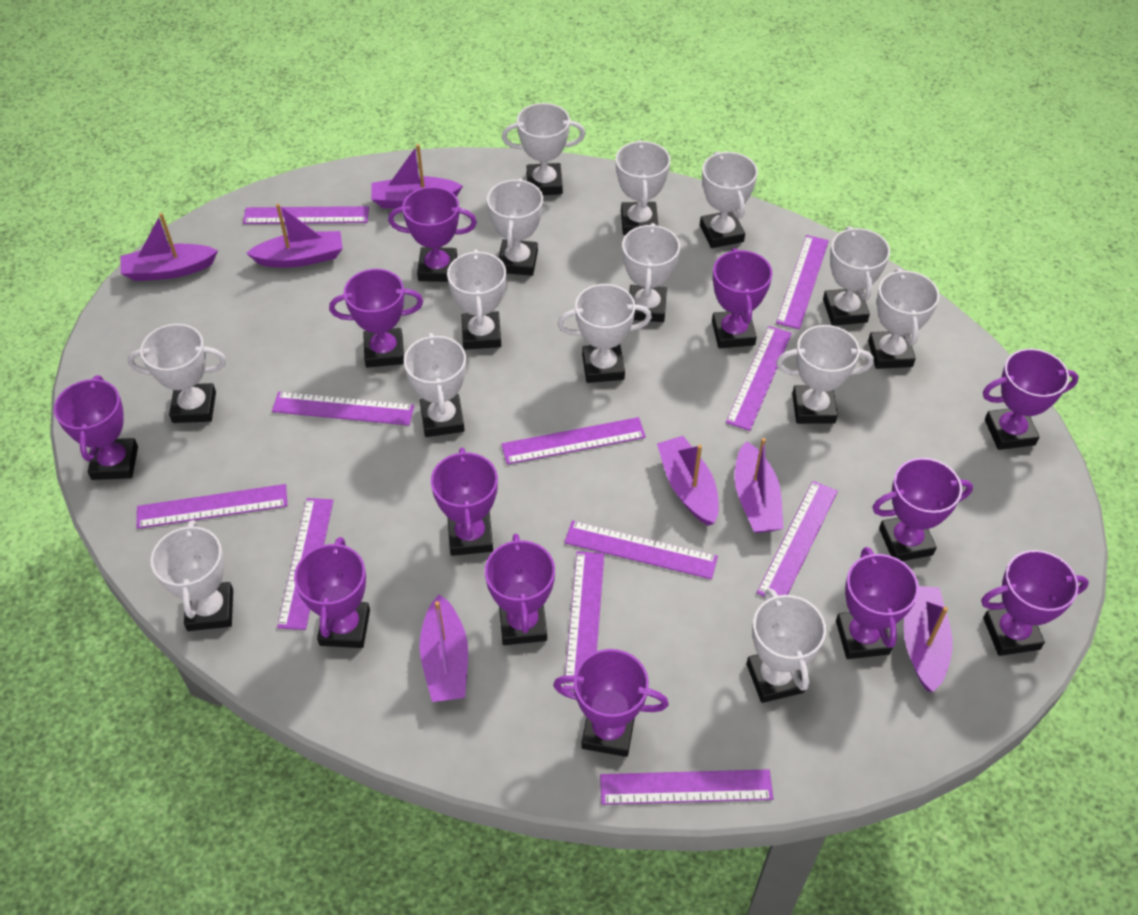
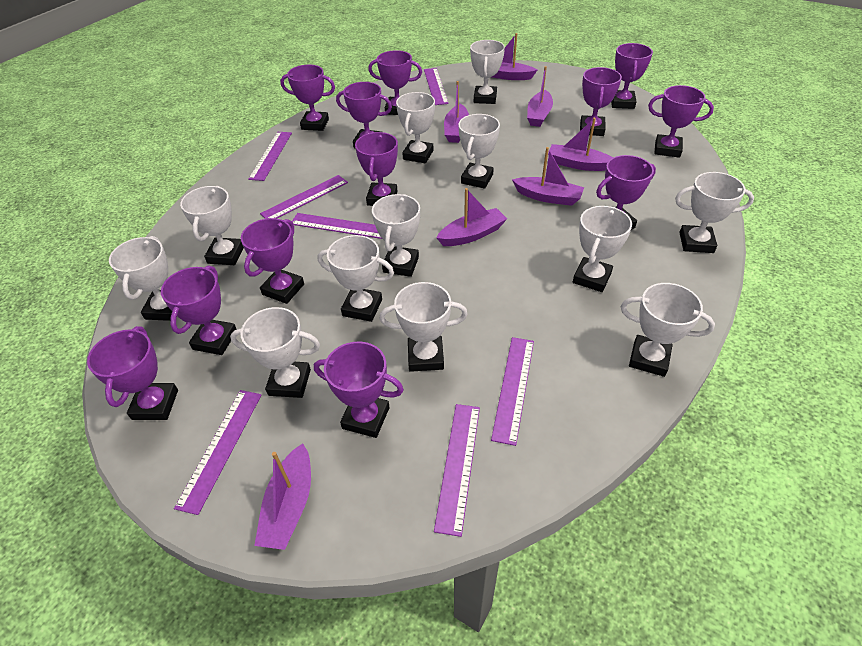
purple ruler: 11 -> 7
white trophy: 14 -> 12

